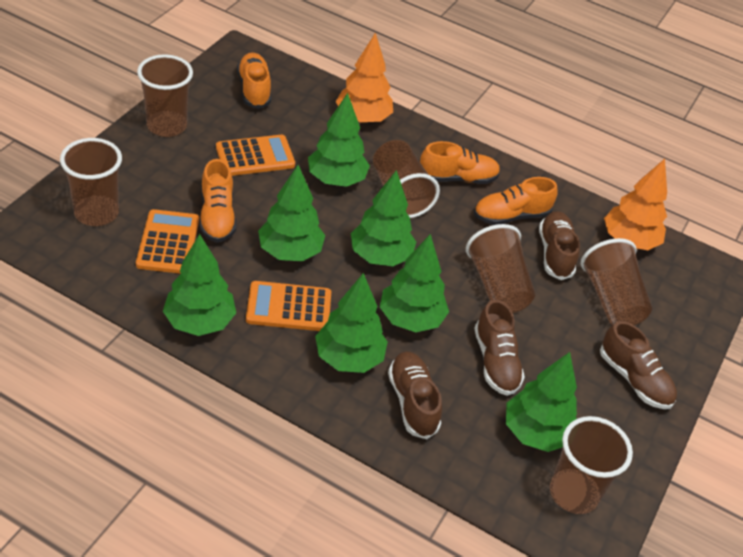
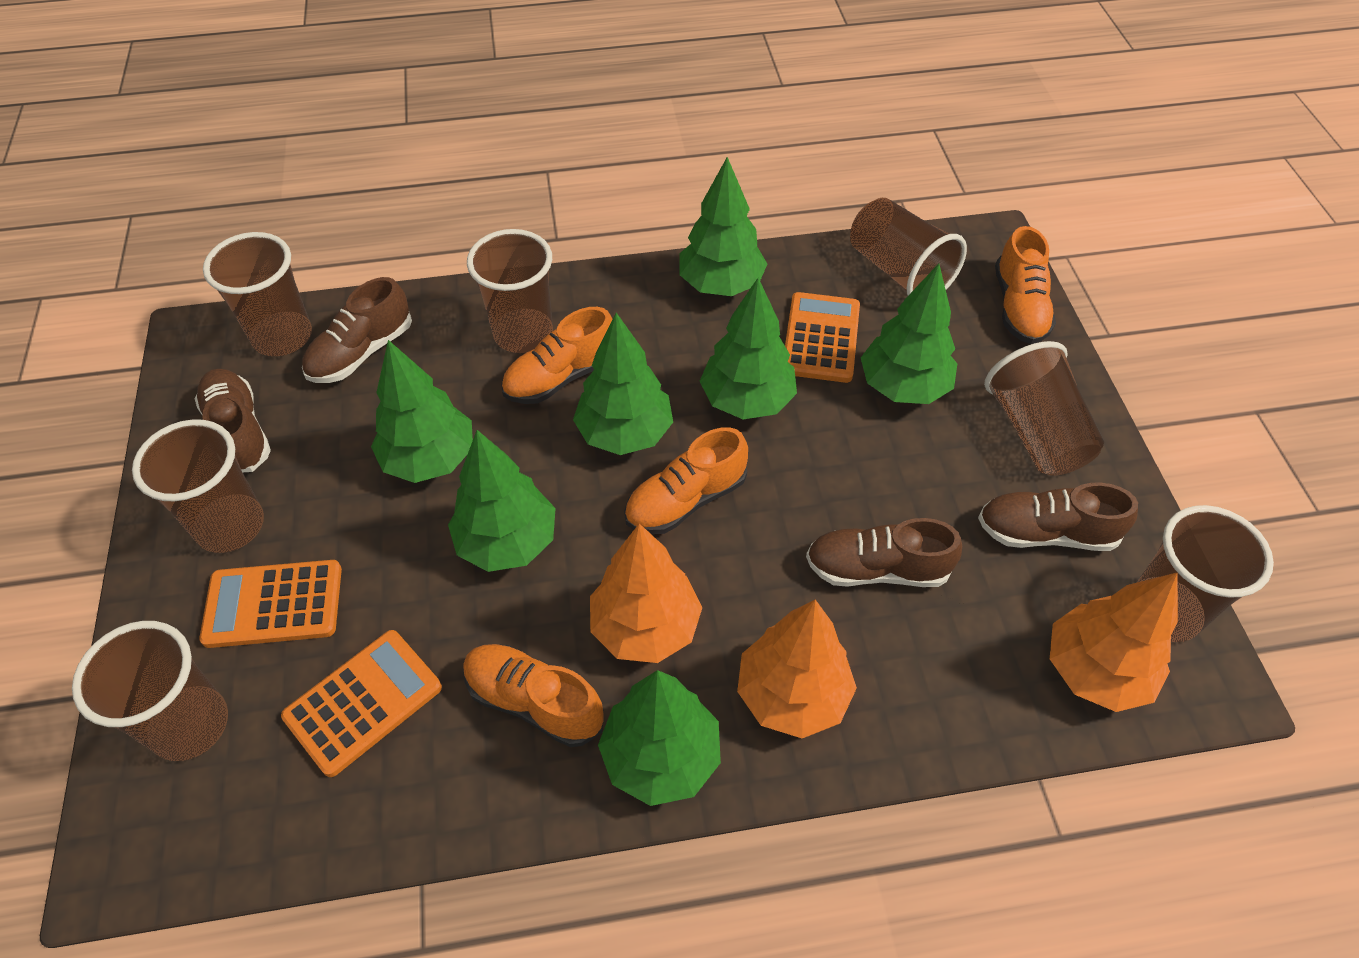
brown cup: 6 -> 7
orange tree: 2 -> 3

